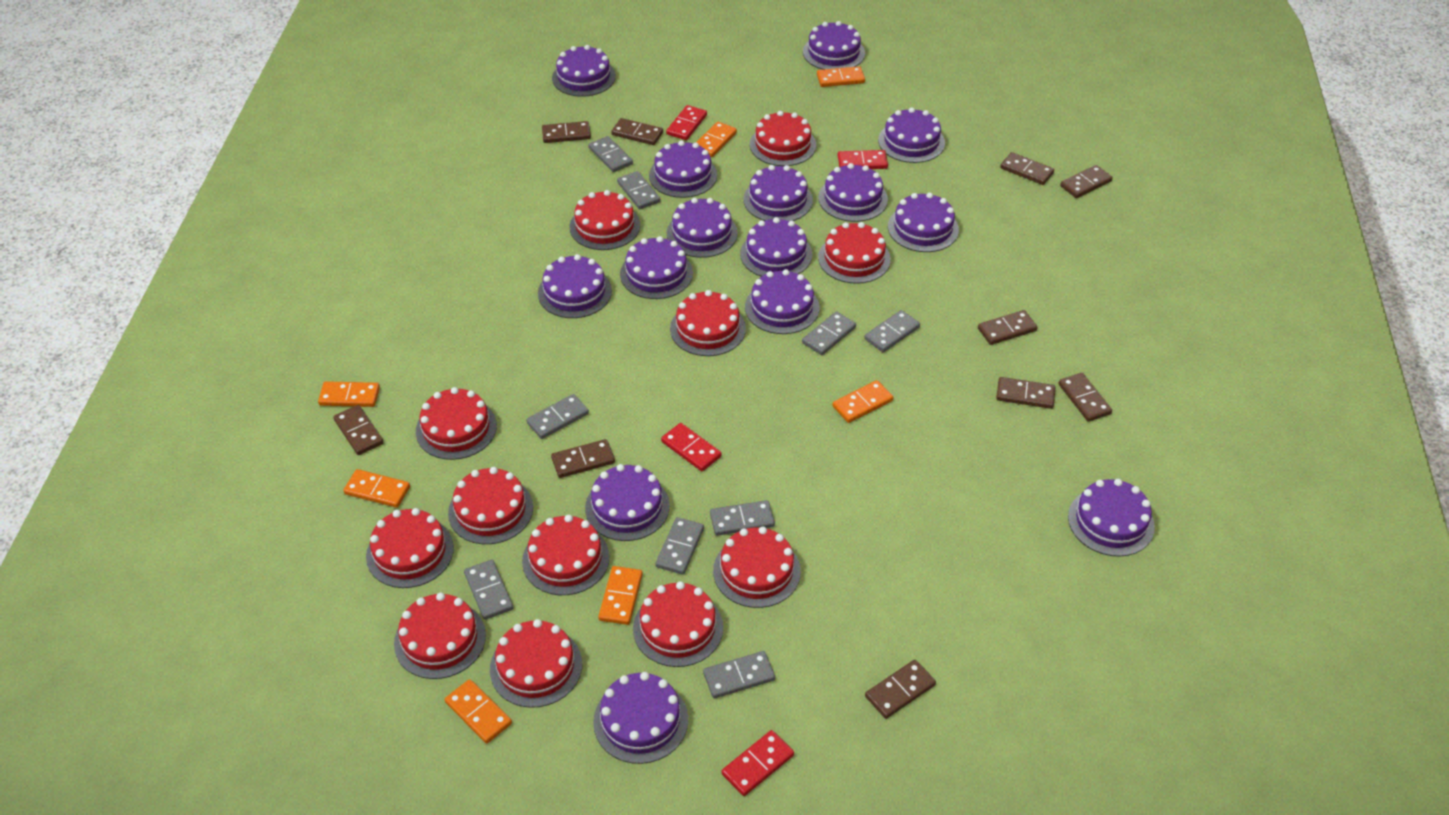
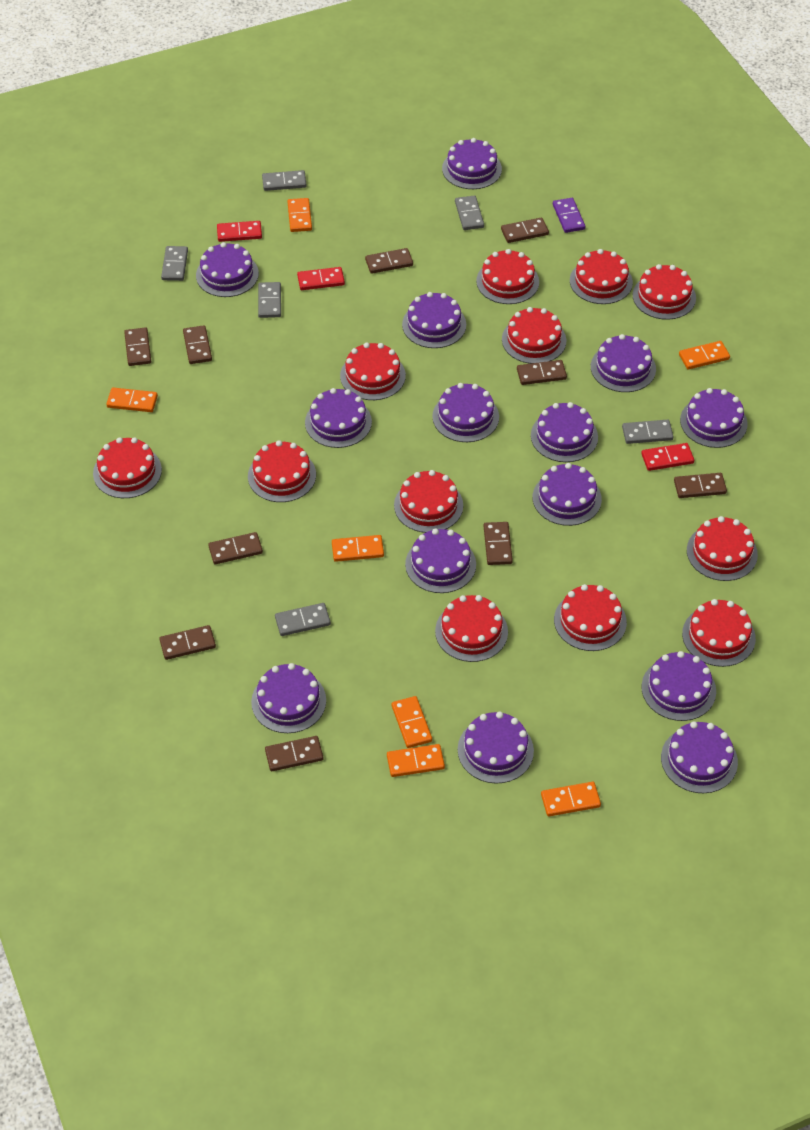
grey domino: 9 -> 6
purple cake: 15 -> 14
purple domino: 0 -> 1
red domino: 4 -> 3

